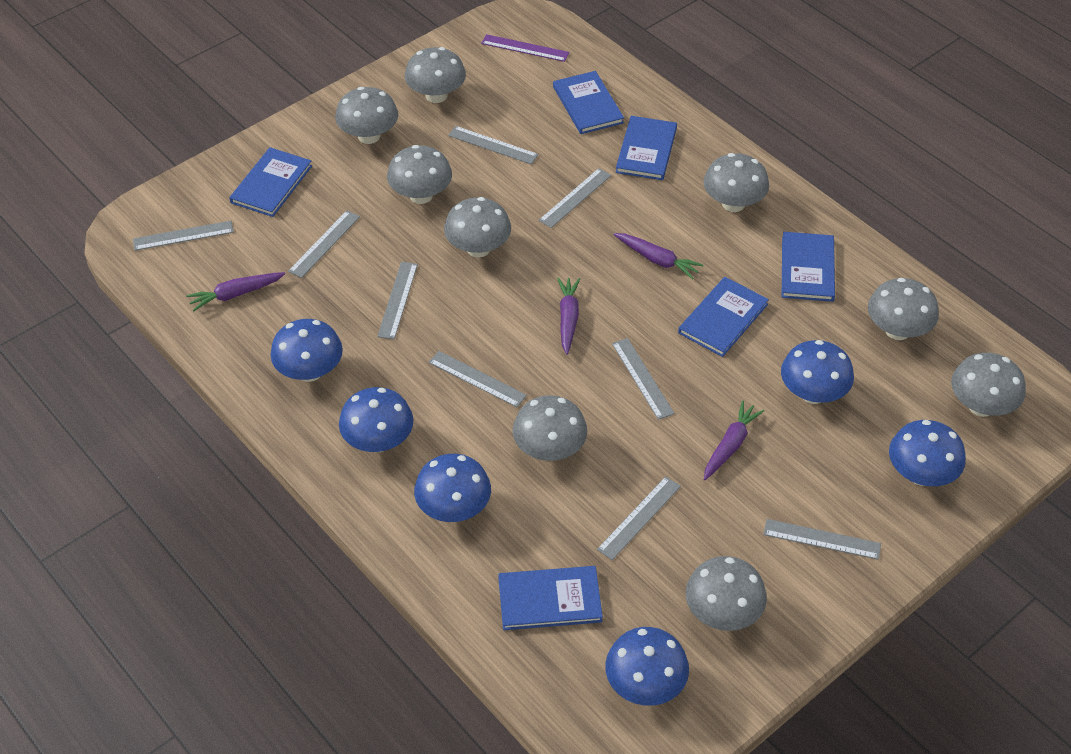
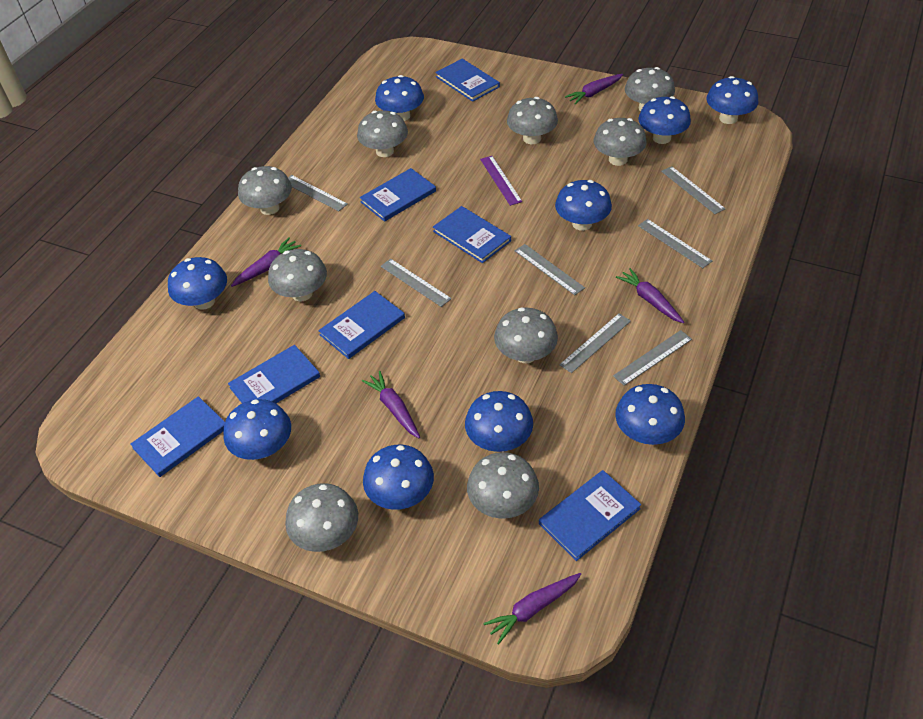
blue book: 6 -> 7
blue mushroom: 6 -> 9
grey ruler: 9 -> 7
purple carrot: 4 -> 5

